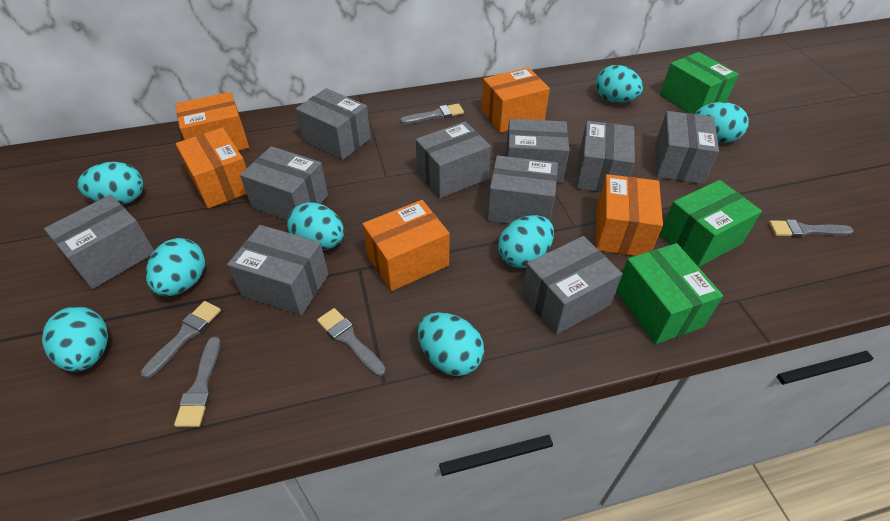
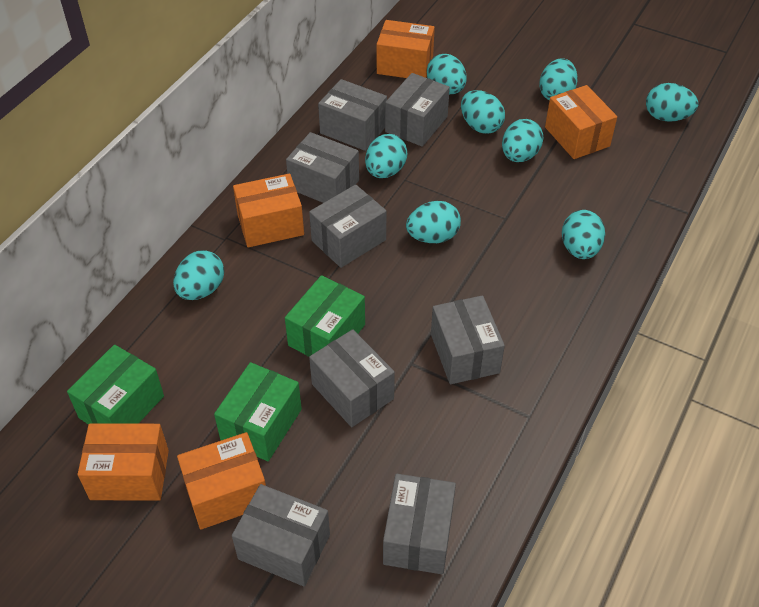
grey box: 10 -> 8
grey brush: 5 -> 0
turquoise egg: 8 -> 9

